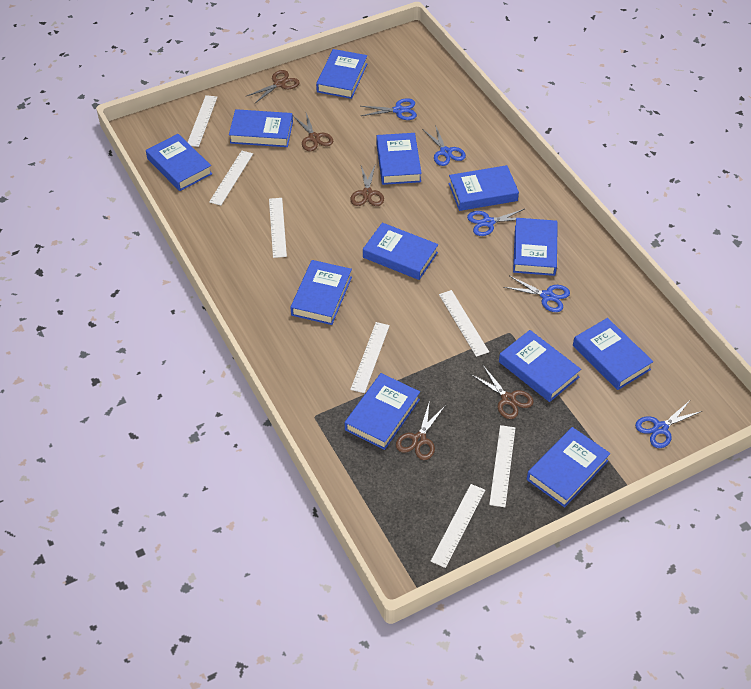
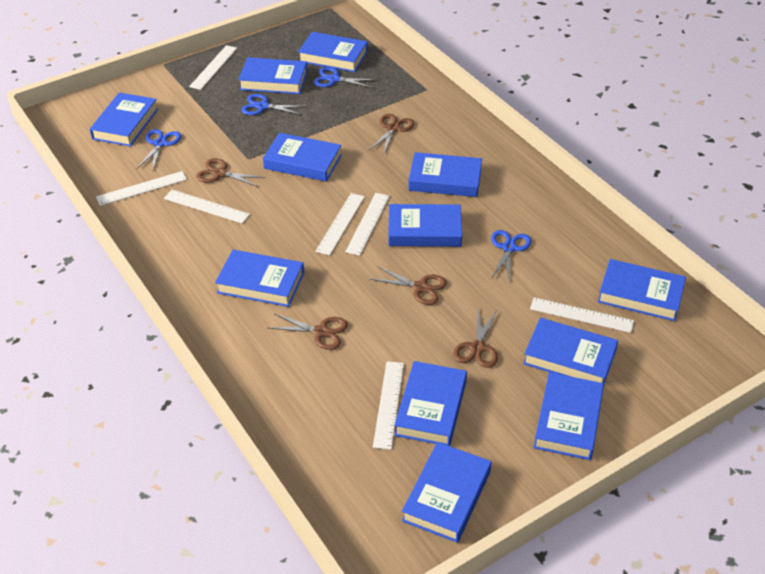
blue scissors: 5 -> 4

